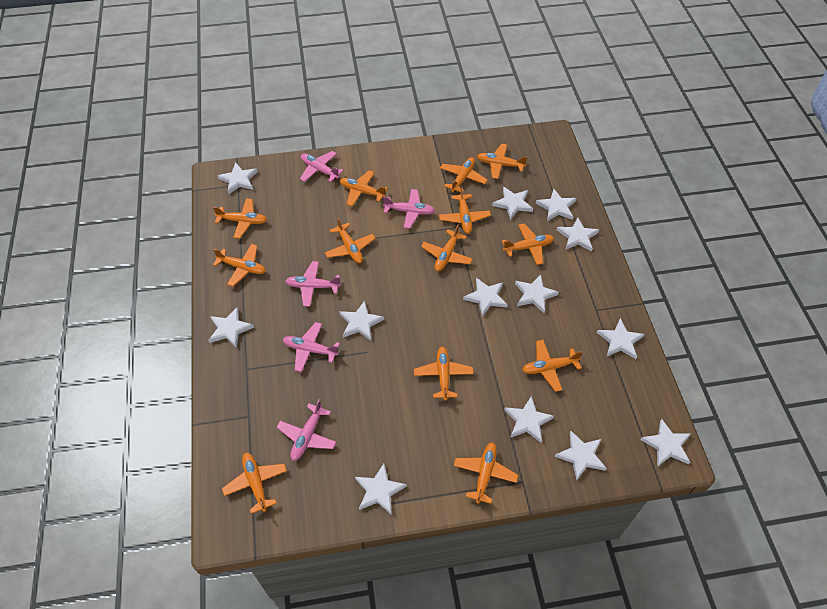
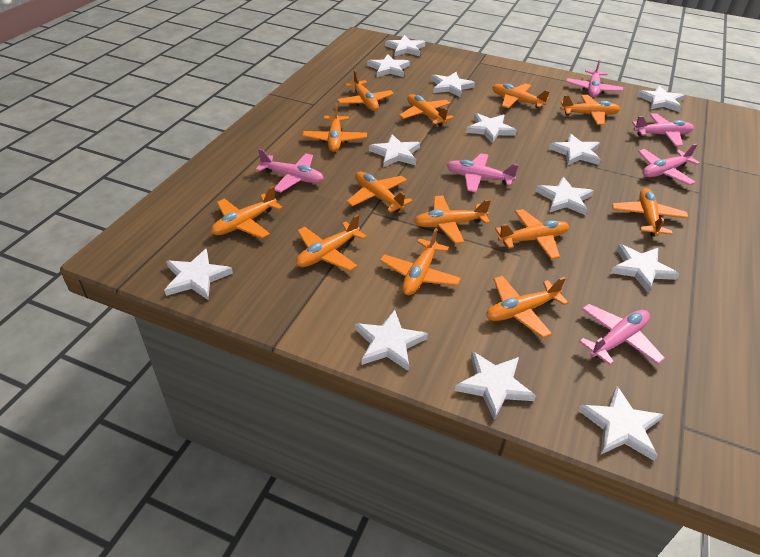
pink plane: 5 -> 6

